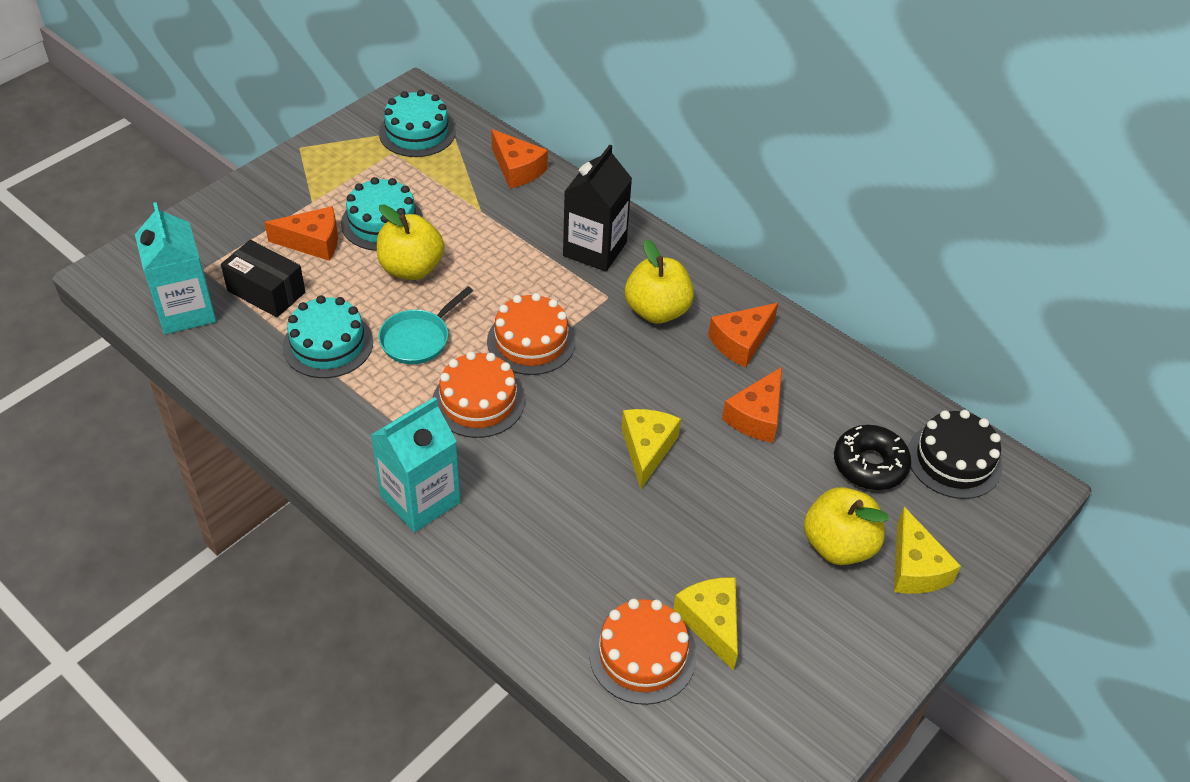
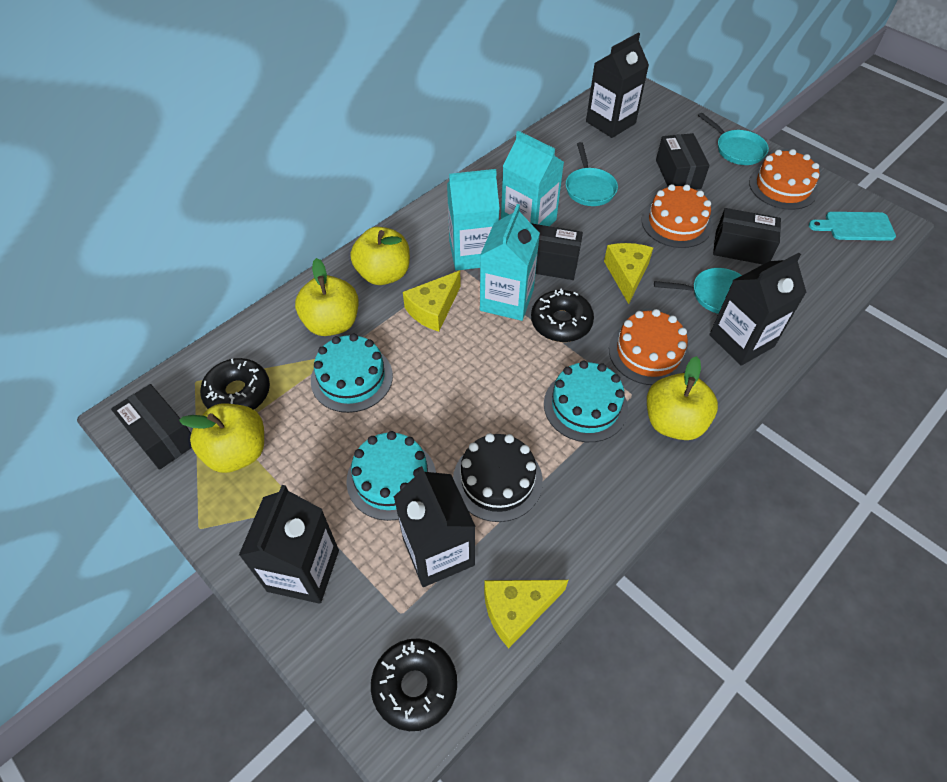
black box: 1 -> 4
black carton: 1 -> 4
black donut: 1 -> 3
orange cheese: 4 -> 0
turquoise carton: 2 -> 3
turquoise cutting board: 0 -> 1
turquoise pan: 1 -> 3
yellow apple: 3 -> 4

